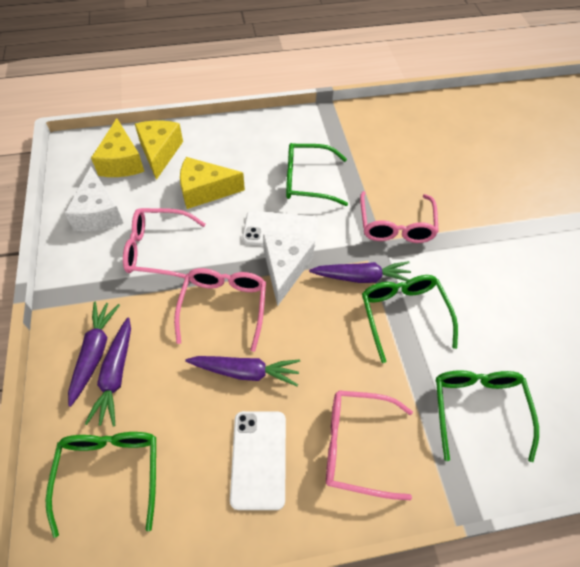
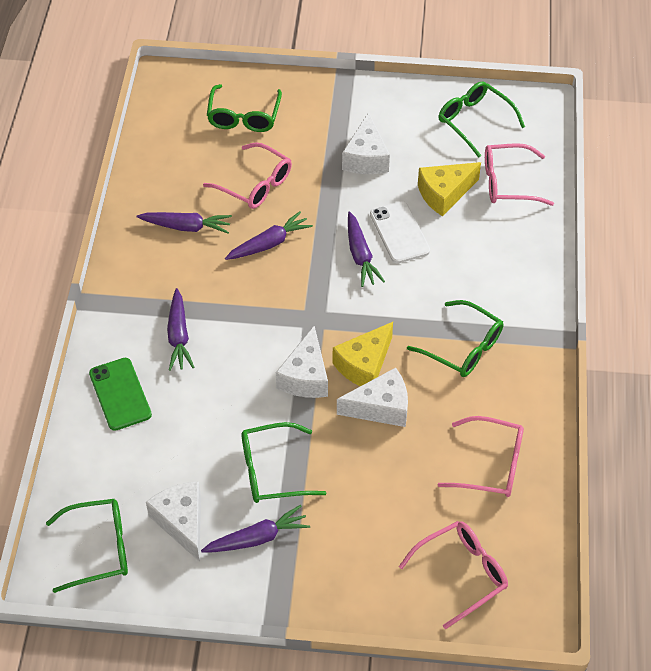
green glasses: 4 -> 5
green phone: 0 -> 1
purple carrot: 4 -> 5
white cheese: 2 -> 4
white phone: 2 -> 1
yellow cheese: 3 -> 2

